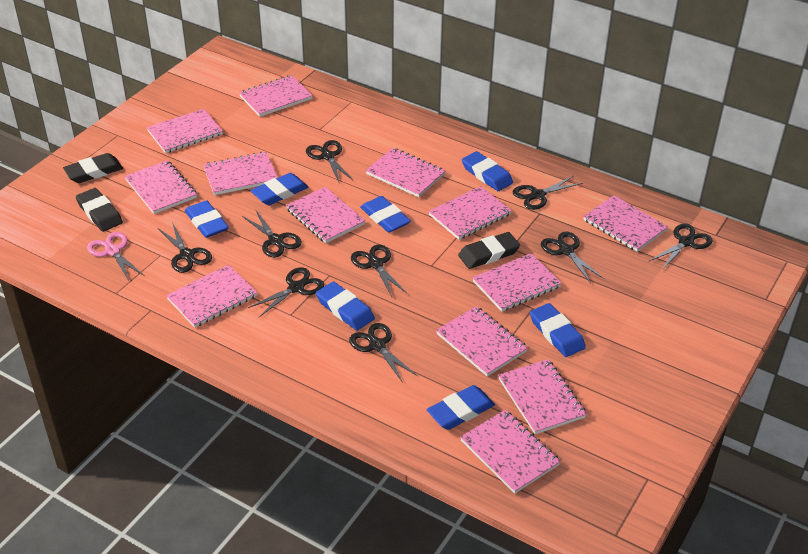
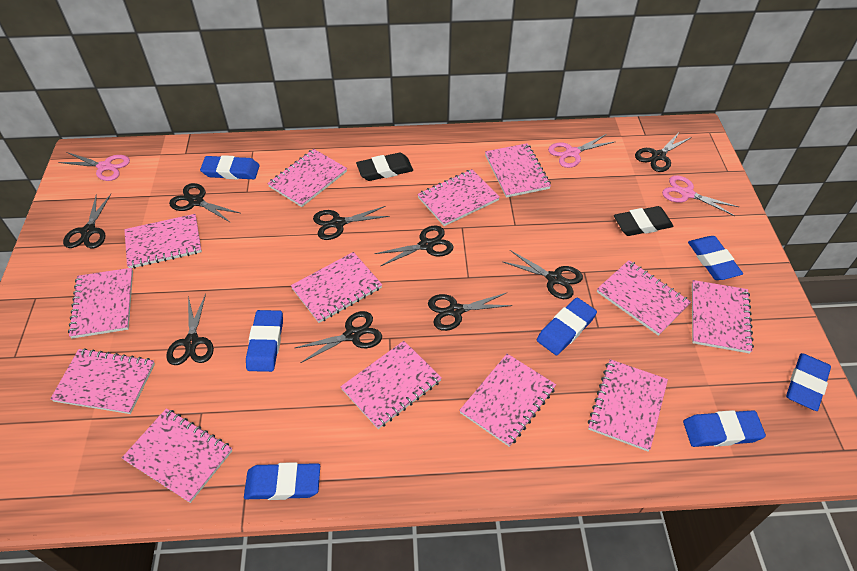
black eraser: 3 -> 2
pink scissors: 1 -> 3

